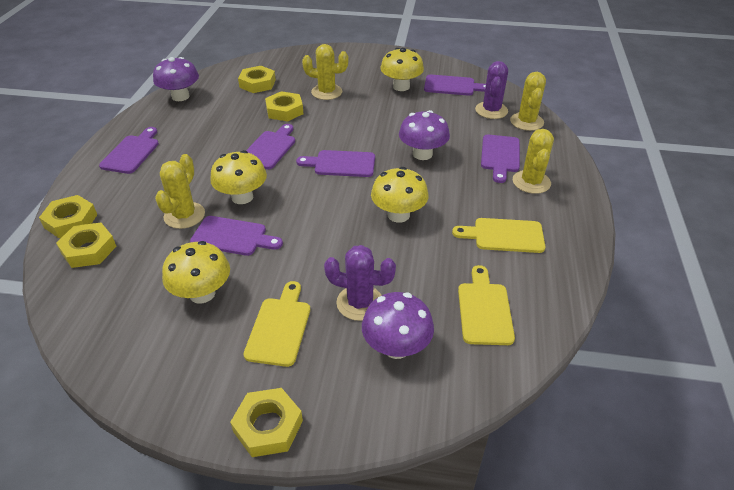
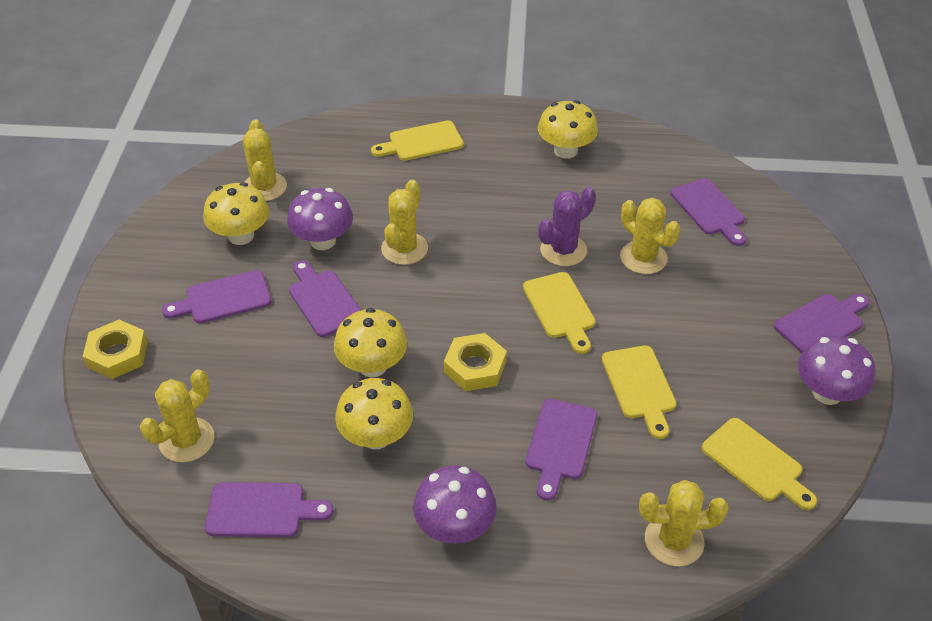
purple cactus: 2 -> 1
yellow cactus: 4 -> 5
yellow cutting board: 3 -> 4
yellow nut: 5 -> 2

